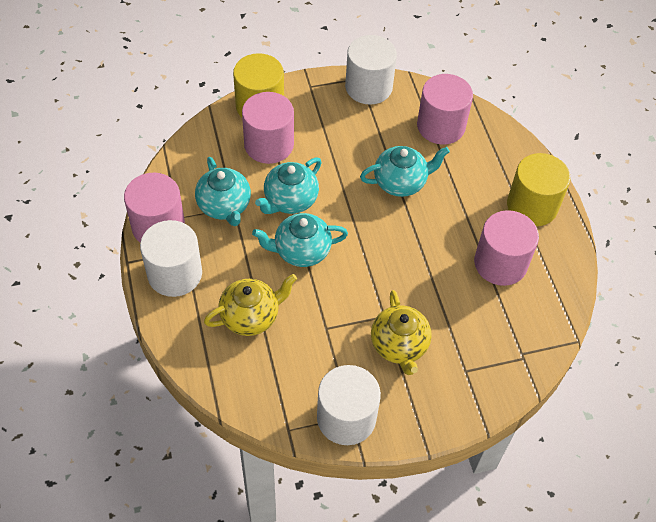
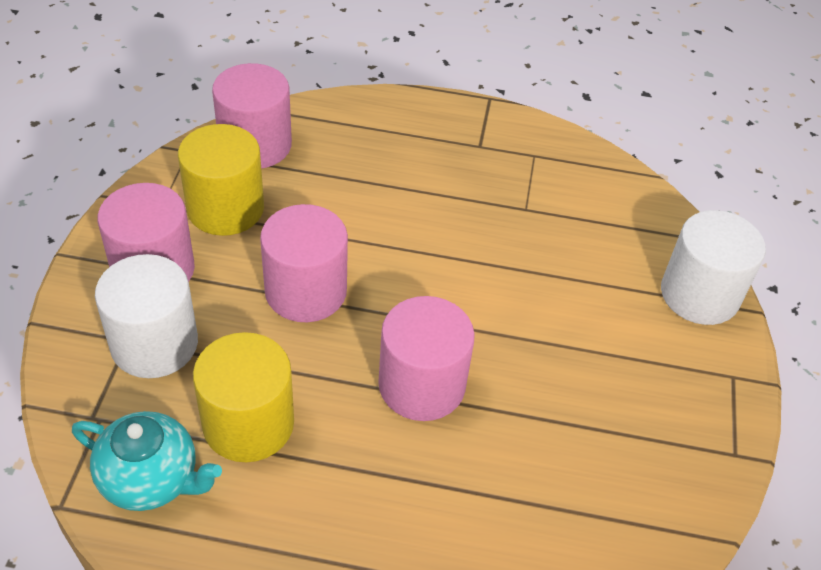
turquoise teapot: 4 -> 1
white cylinder: 3 -> 2
yellow teapot: 2 -> 0

